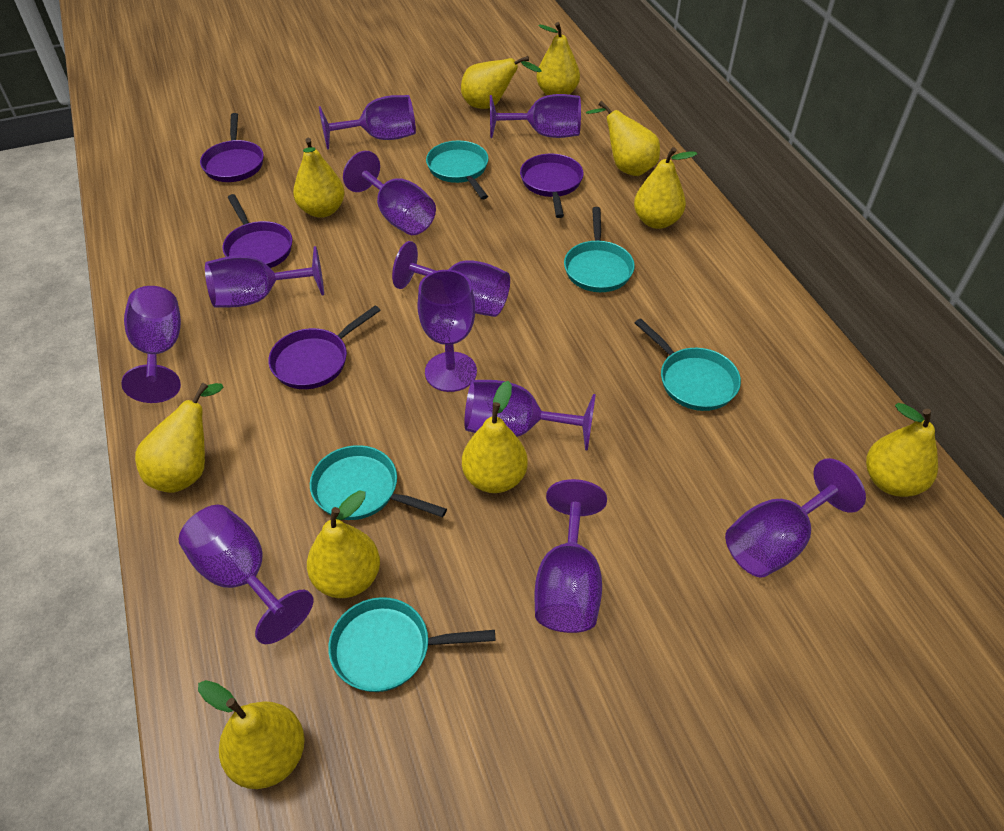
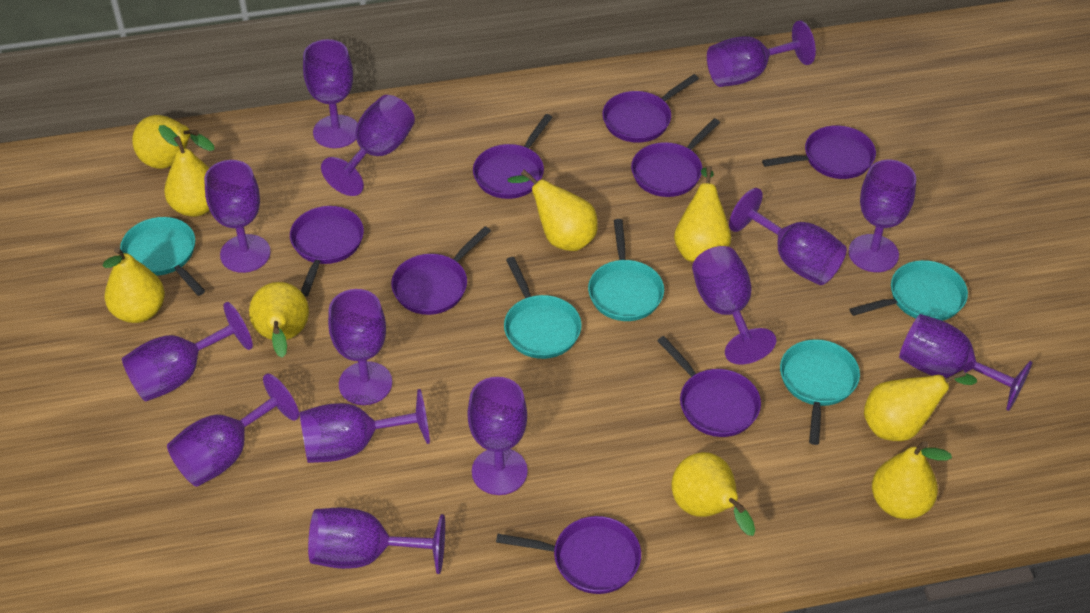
purple goblet: 11 -> 14
purple pan: 4 -> 8
yellow pear: 10 -> 9

